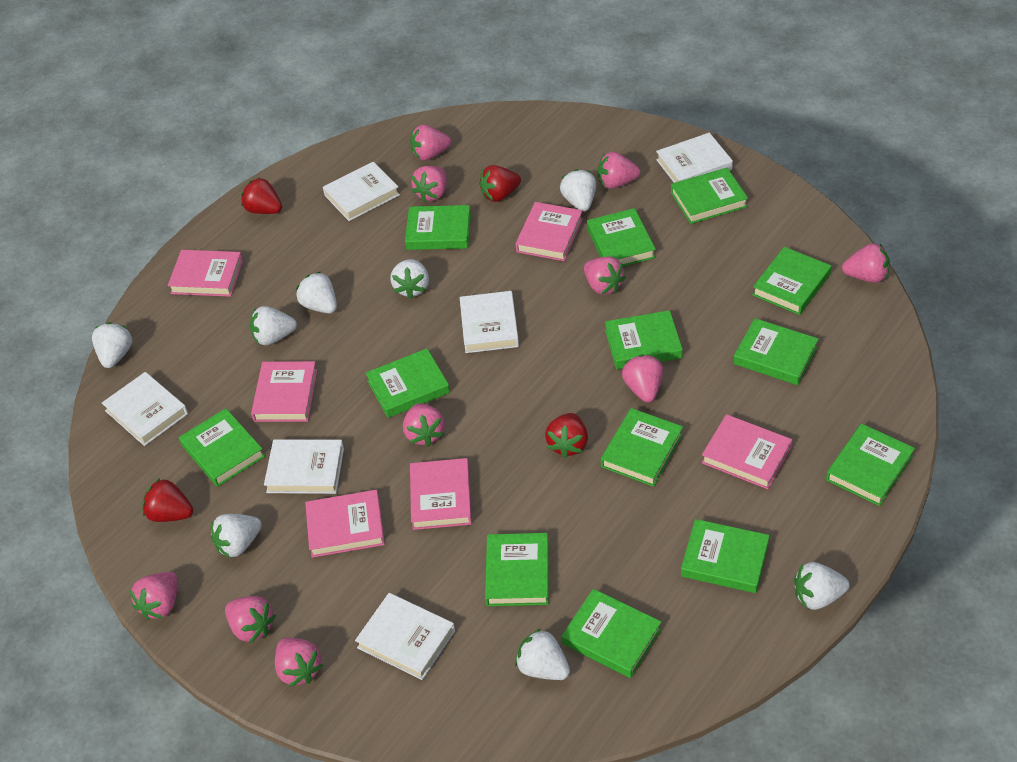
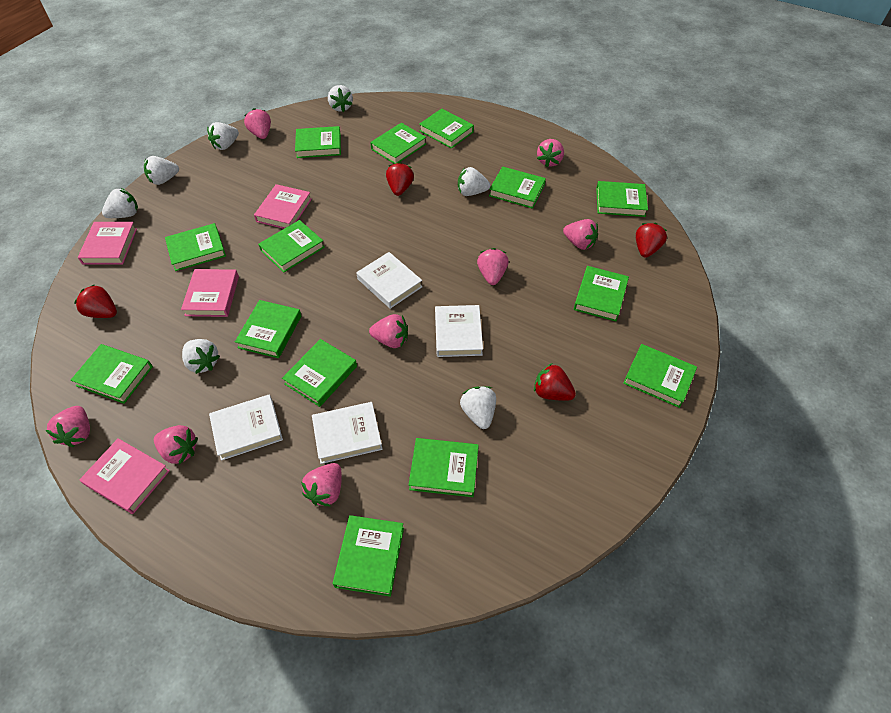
green book: 13 -> 14
pink book: 6 -> 4
pink strawberry: 10 -> 8
white book: 6 -> 4
white strawberry: 8 -> 7

